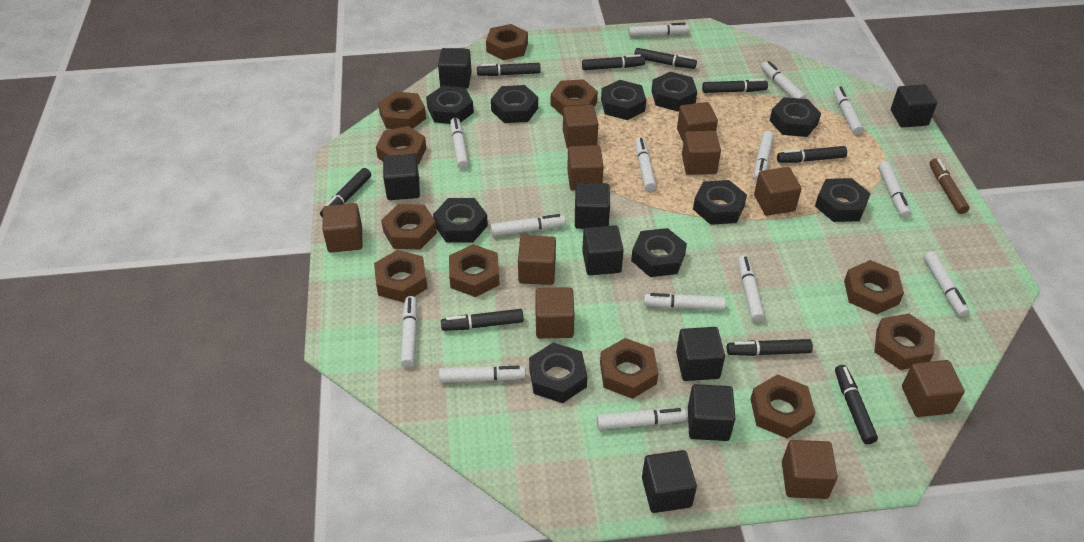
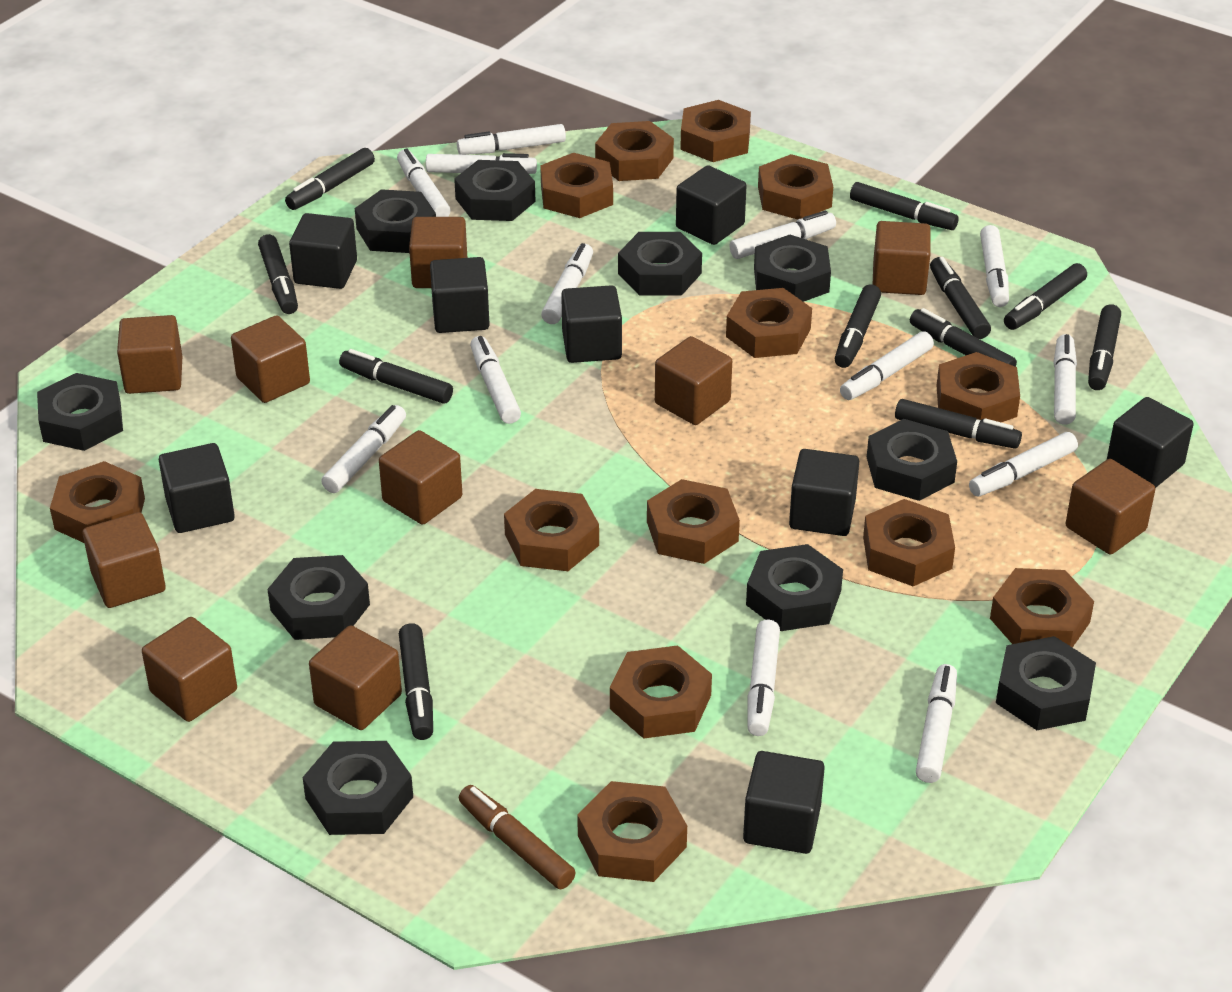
black marker: 9 -> 11
brown nut: 11 -> 13
white marker: 14 -> 13

